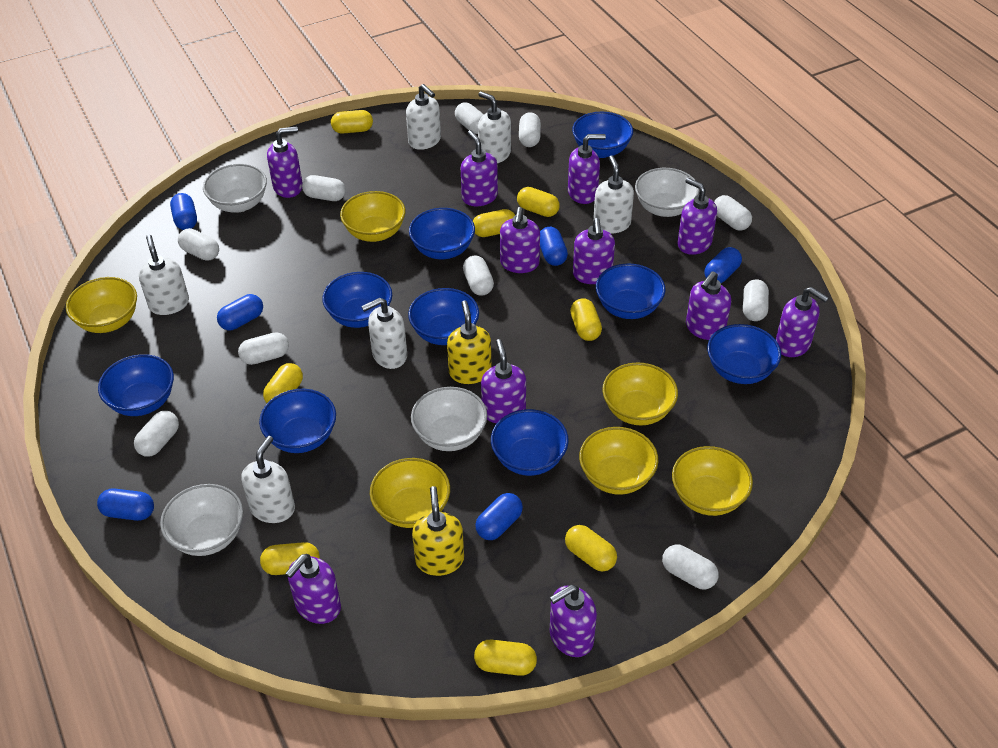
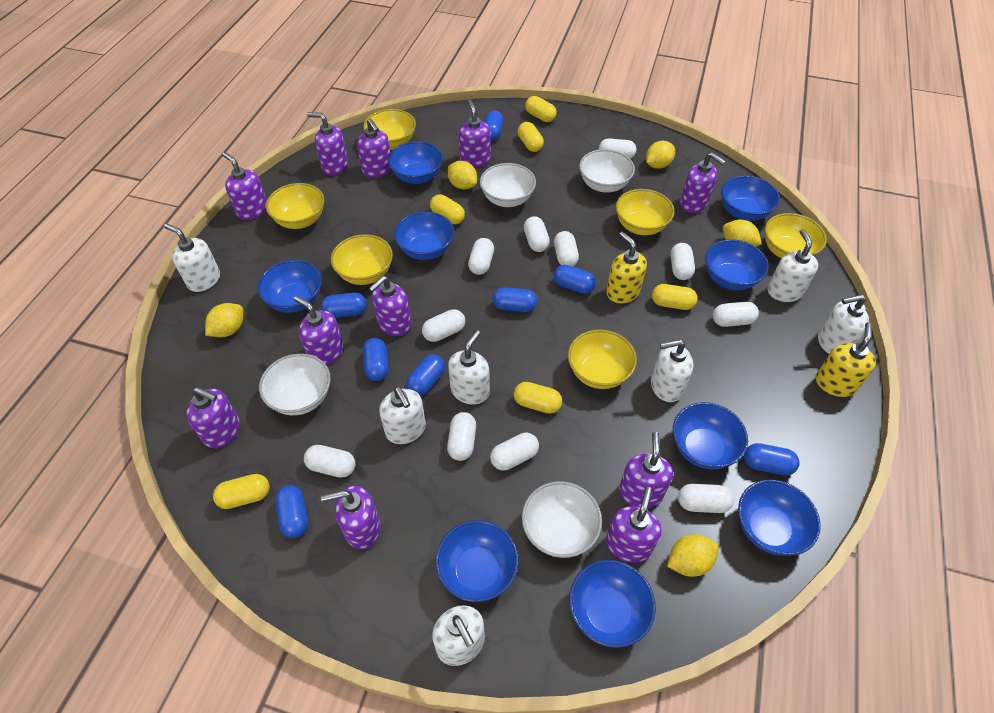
blue capsule: 6 -> 8
white capsule: 10 -> 11
white soap dispenser: 6 -> 7
yellow capsule: 8 -> 6
yellow lemon: 0 -> 5

